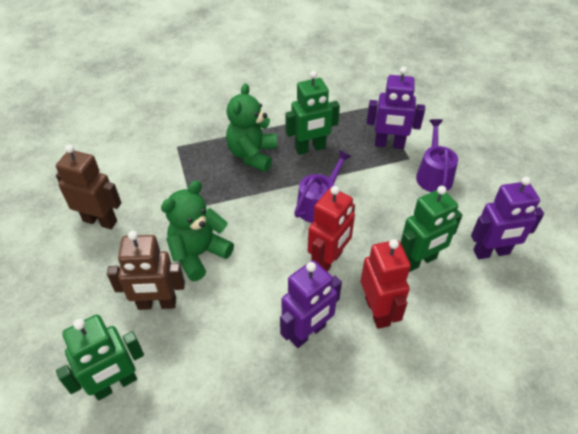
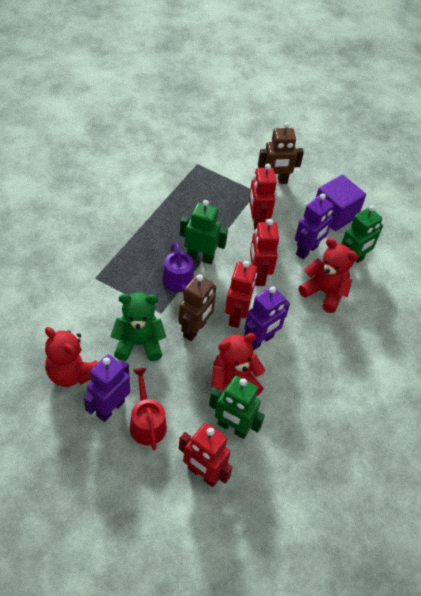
green teddy bear: 2 -> 1
purple cube: 0 -> 1
purple watering can: 2 -> 1
red robot: 2 -> 4
red teddy bear: 0 -> 3
red watering can: 0 -> 1

